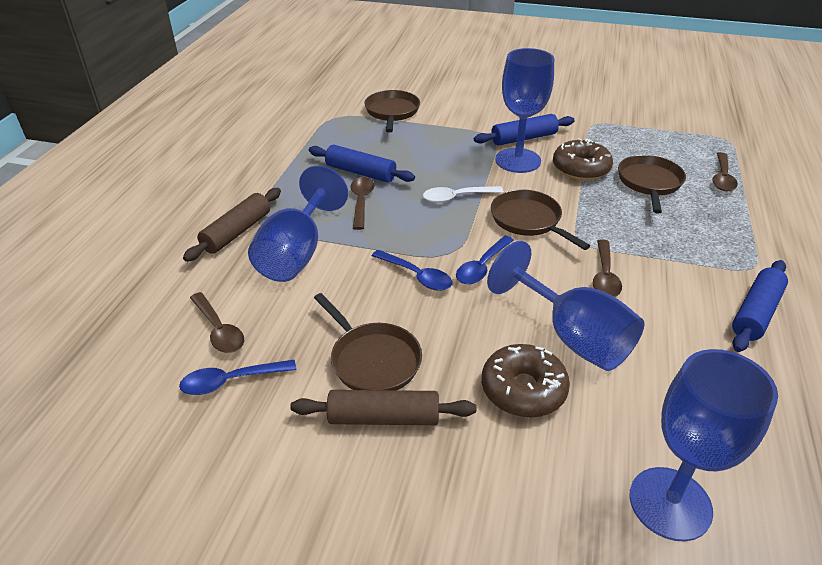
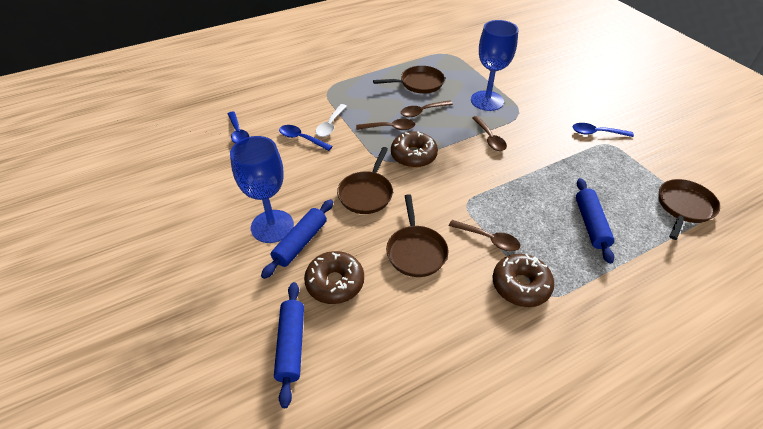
blue goblet: 4 -> 2
brown donut: 2 -> 3
brown rolling pin: 2 -> 0

